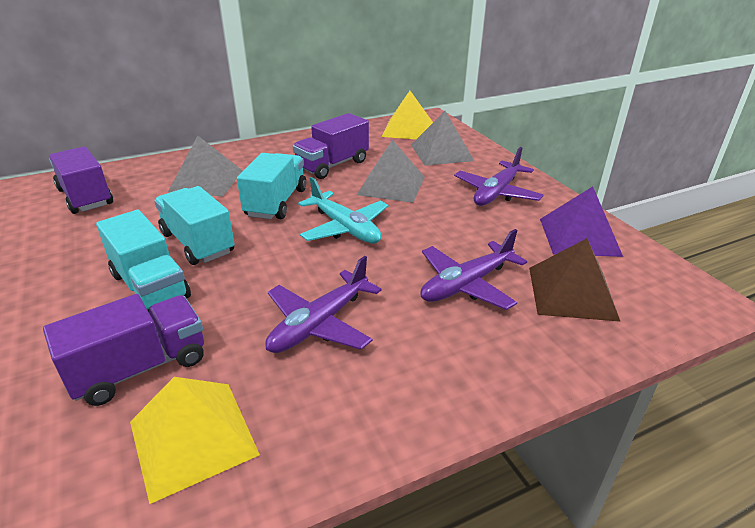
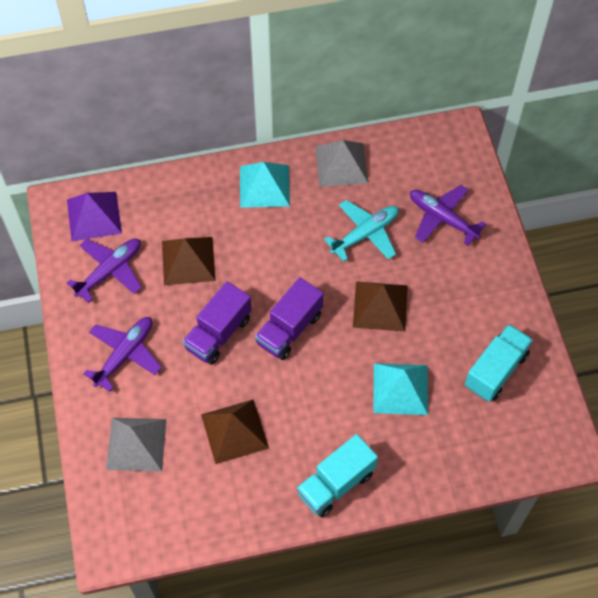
brown pyramid: 1 -> 3
grey pyramid: 3 -> 2
purple truck: 3 -> 2
turquoise pyramid: 0 -> 2
turquoise truck: 3 -> 2
yellow pyramid: 2 -> 0

